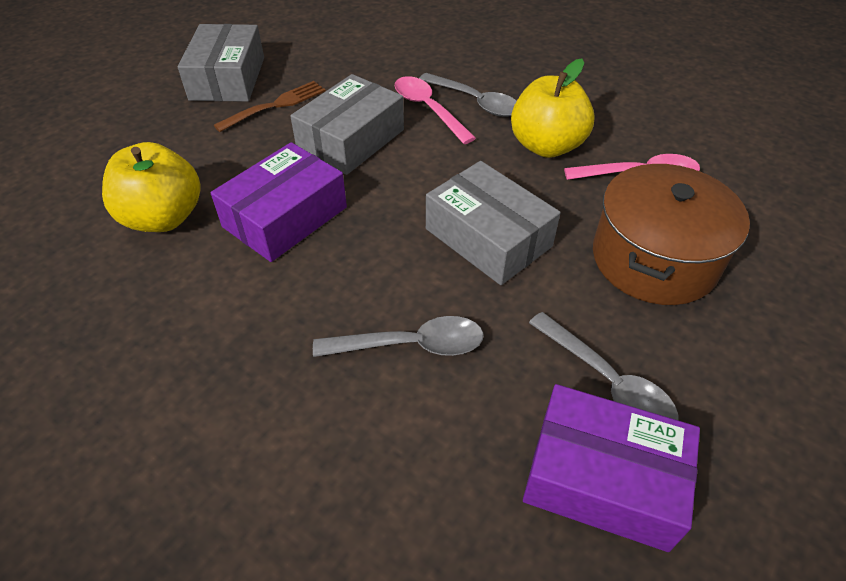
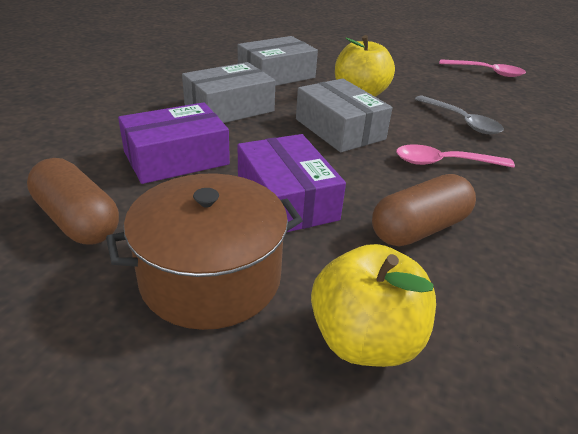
brown capsule: 0 -> 2
brown fork: 1 -> 0
grey spoon: 3 -> 1

